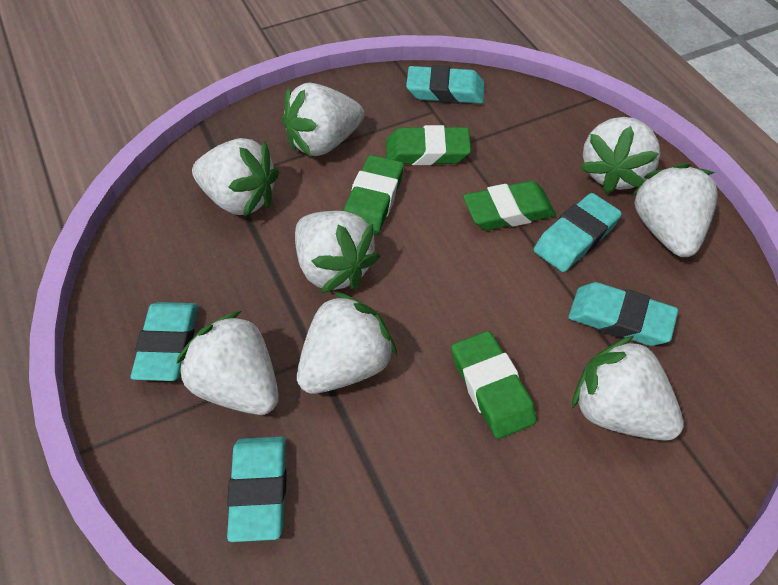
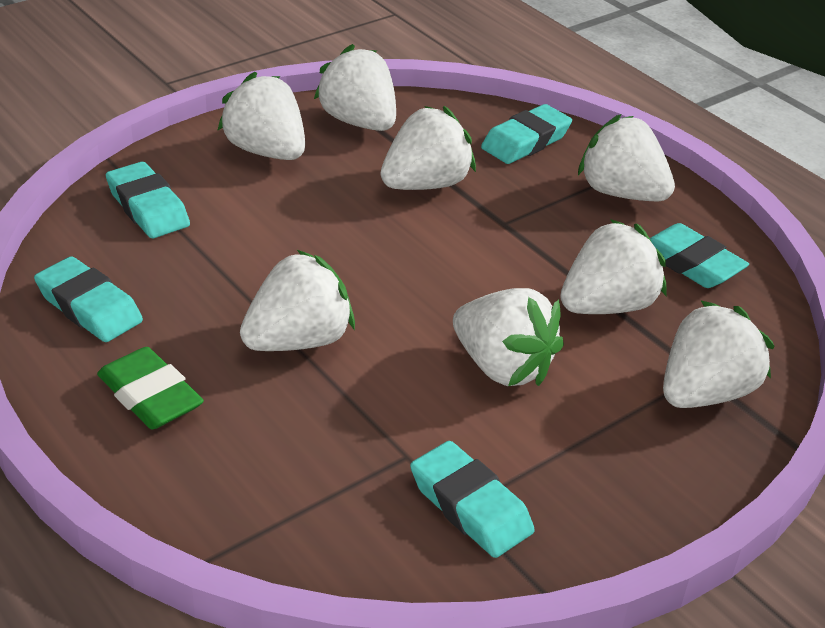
green eraser: 4 -> 1

